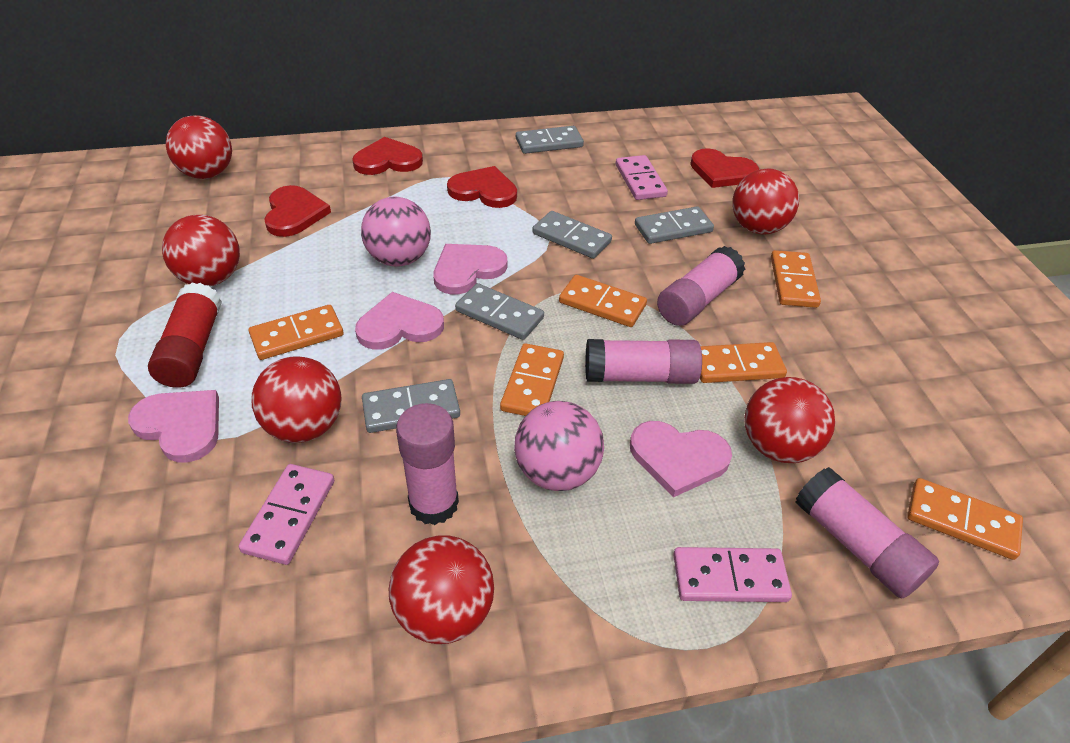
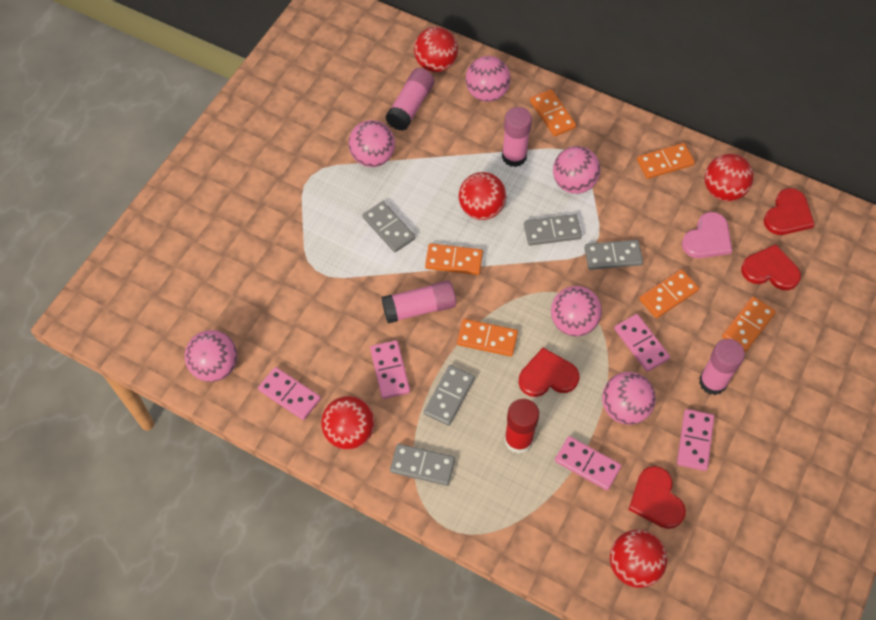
pink ball: 2 -> 6
pink domino: 3 -> 5
pink heart: 4 -> 1
red ball: 6 -> 5

